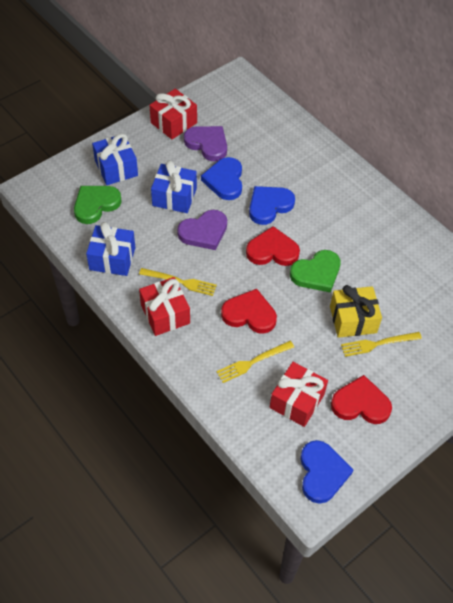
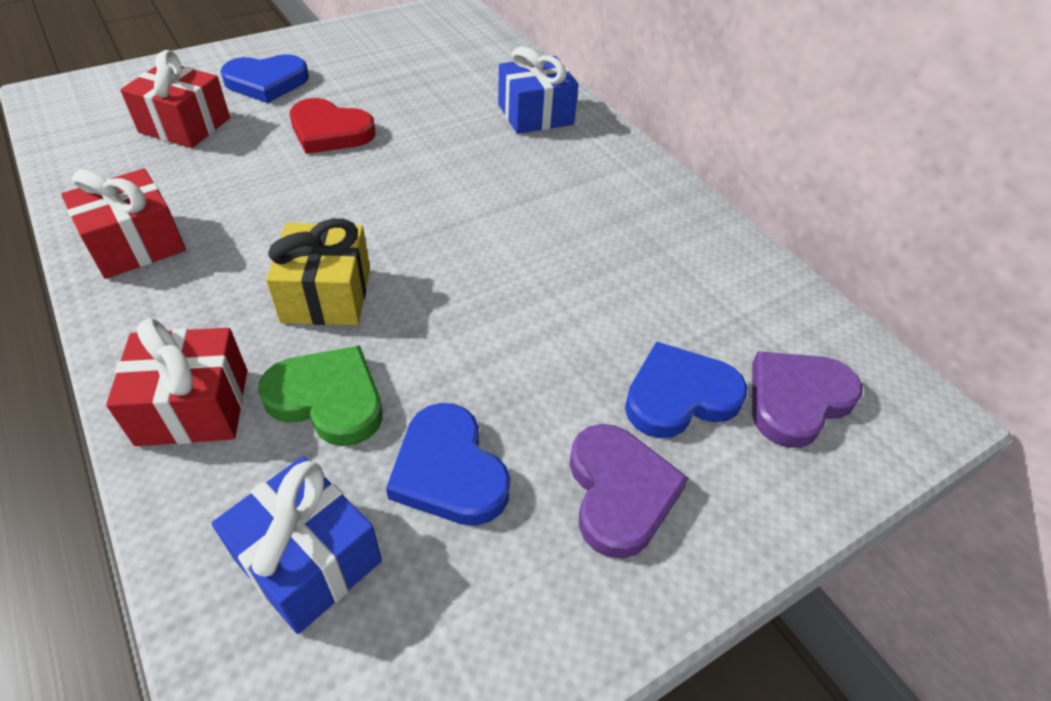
blue gift: 3 -> 2
green heart: 2 -> 1
red heart: 3 -> 1
yellow fork: 3 -> 0

